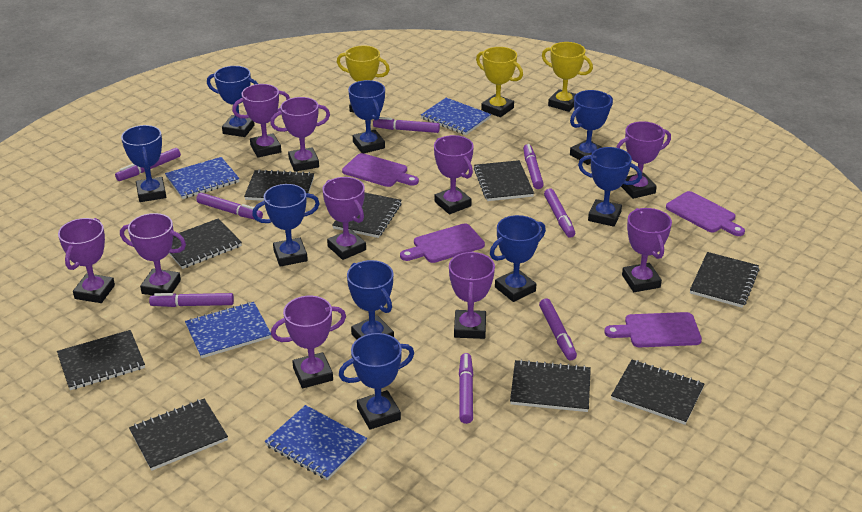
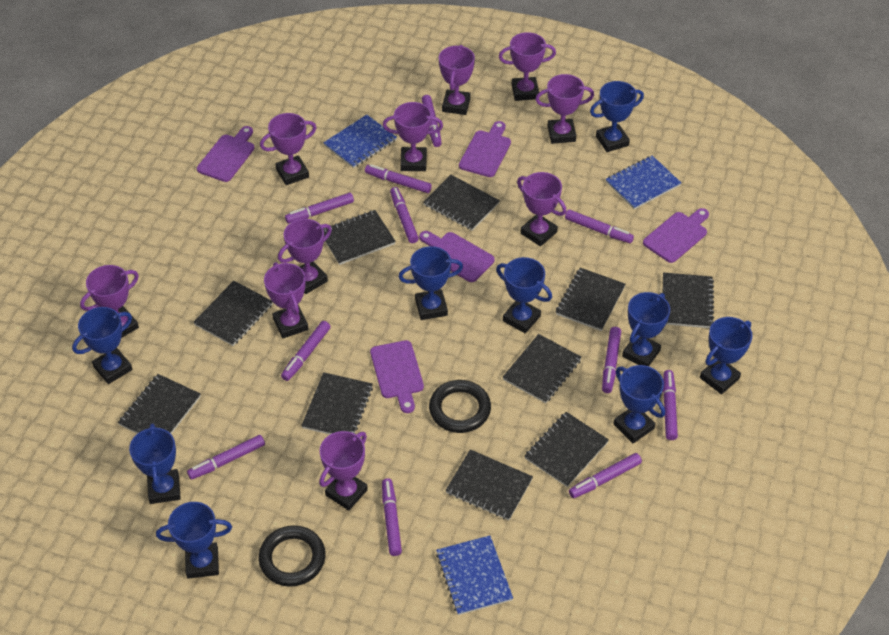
black notebook: 9 -> 10
black ring: 0 -> 2
blue notebook: 4 -> 3
purple cutting board: 4 -> 5
purple marker: 8 -> 11
yellow trophy: 3 -> 0

